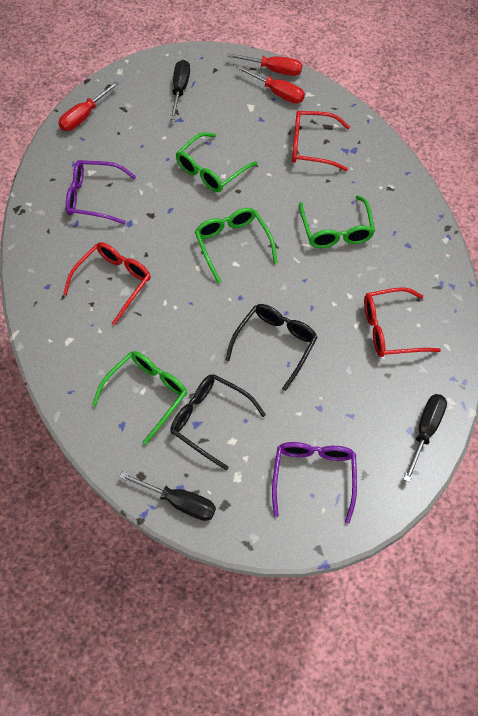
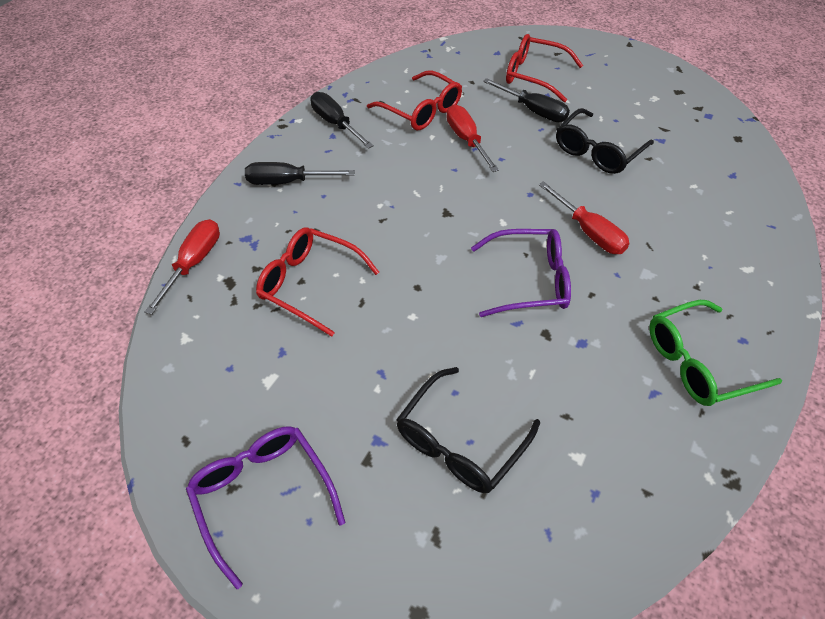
green glasses: 4 -> 1

